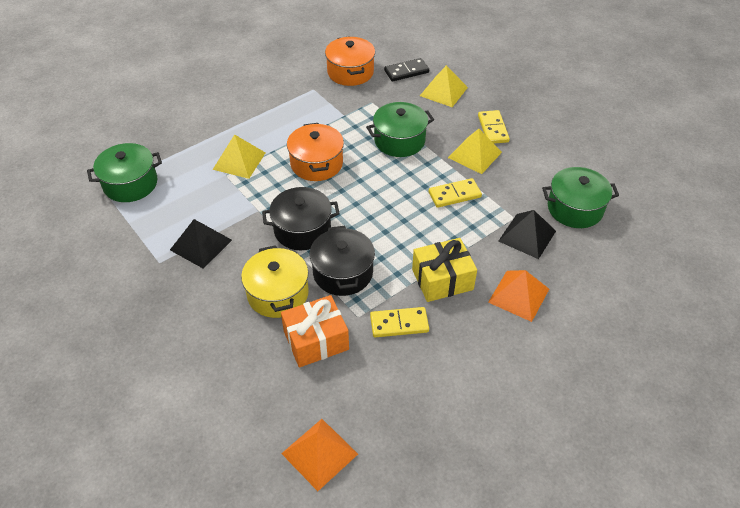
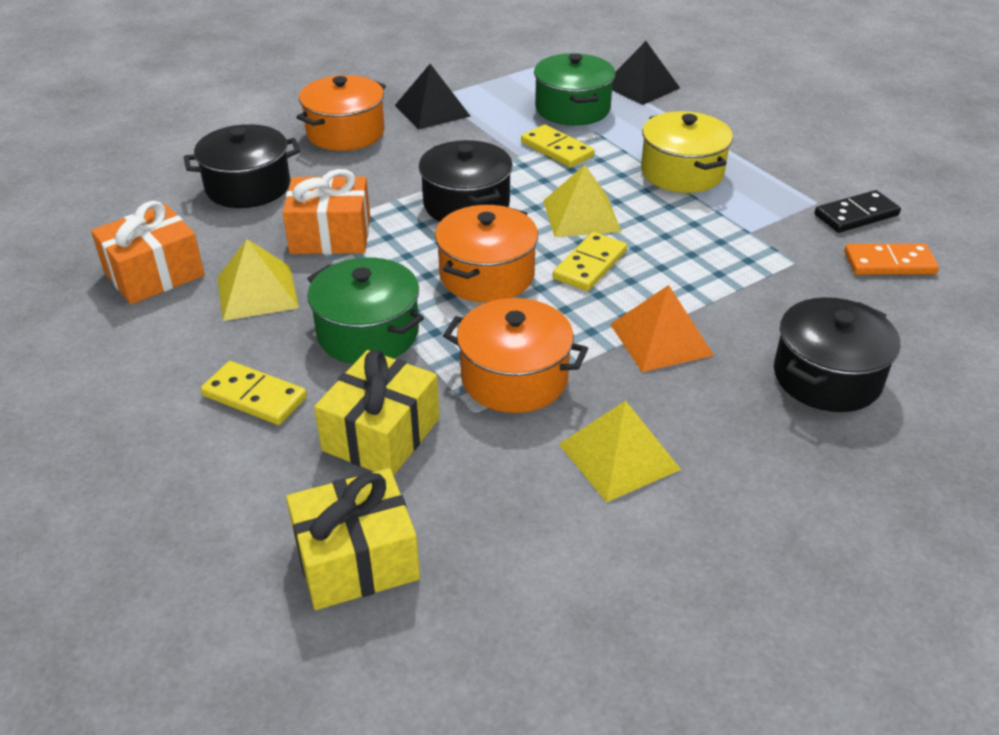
black pot: 2 -> 3
green pot: 3 -> 2
orange domino: 0 -> 1
orange gift: 1 -> 2
orange pot: 2 -> 3
orange pyramid: 2 -> 1
yellow gift: 1 -> 2

